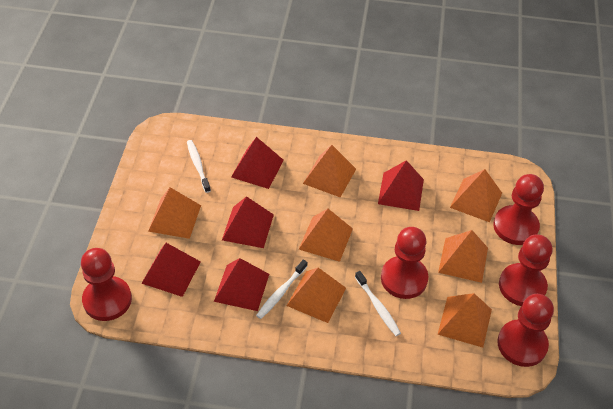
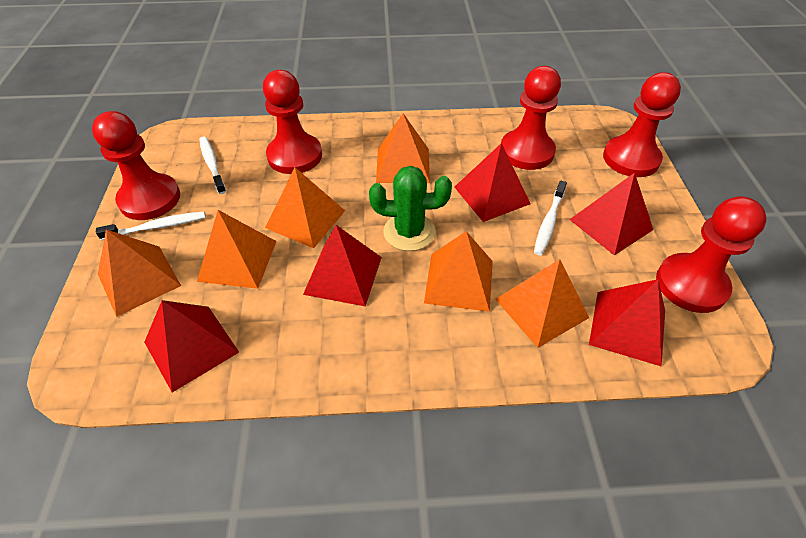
green cactus: 0 -> 1
orange pyramid: 7 -> 6

